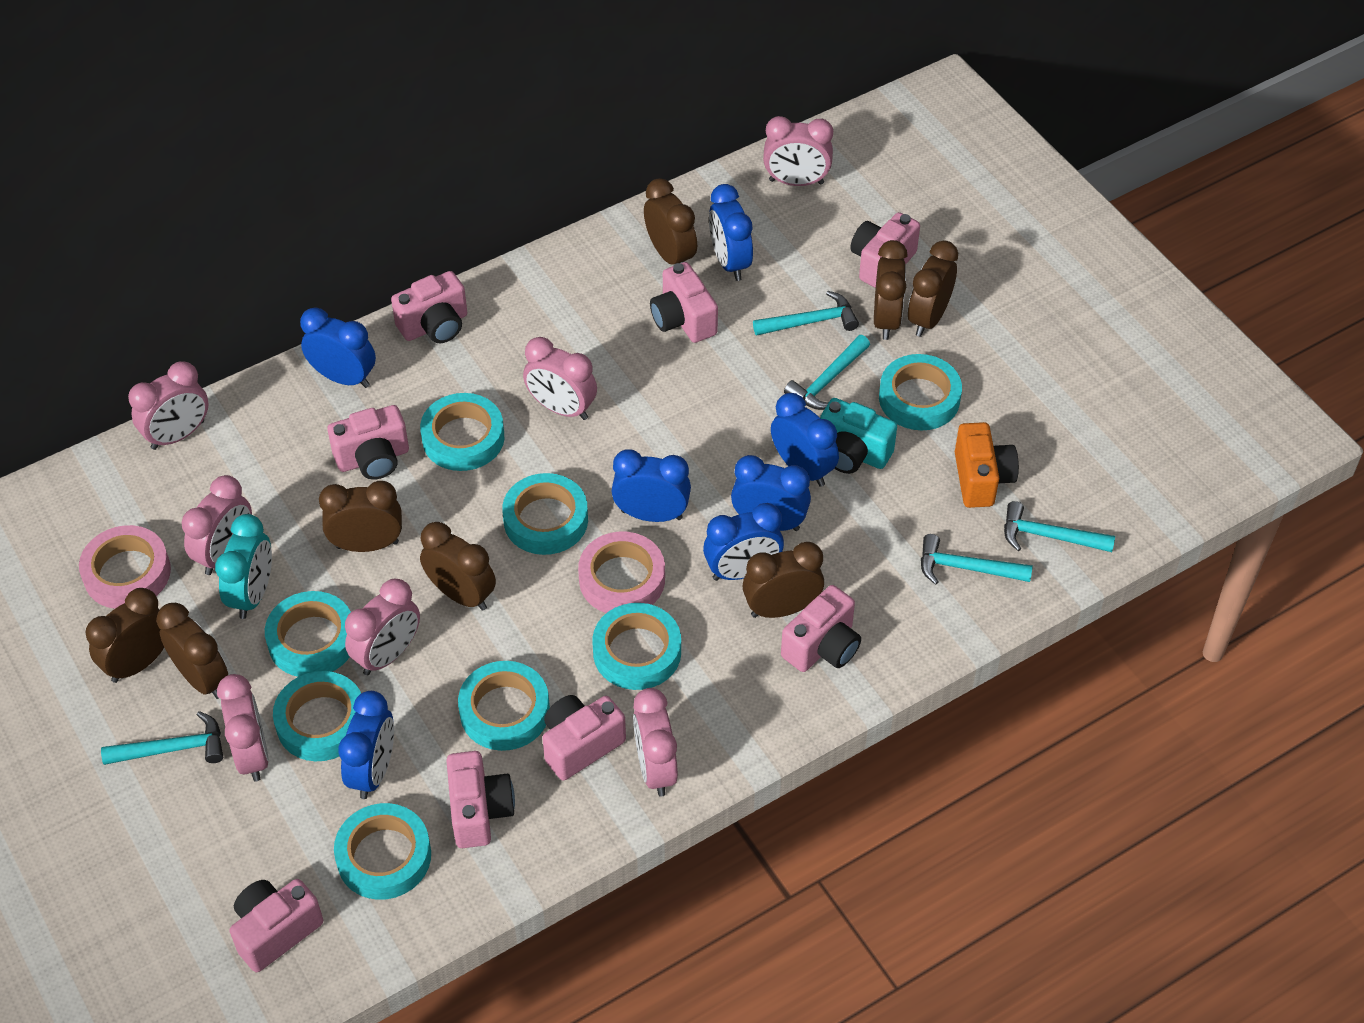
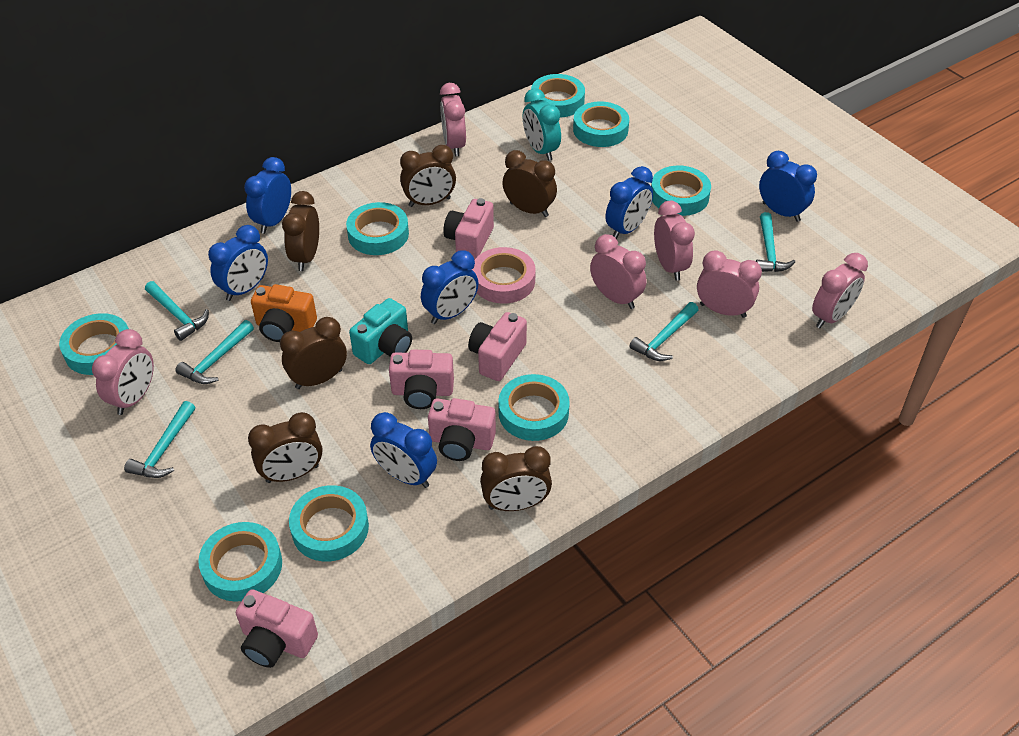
blue clock: 7 -> 6
brown clock: 8 -> 6
pink camera: 8 -> 5
pink clock: 7 -> 6
pink tape: 2 -> 1

